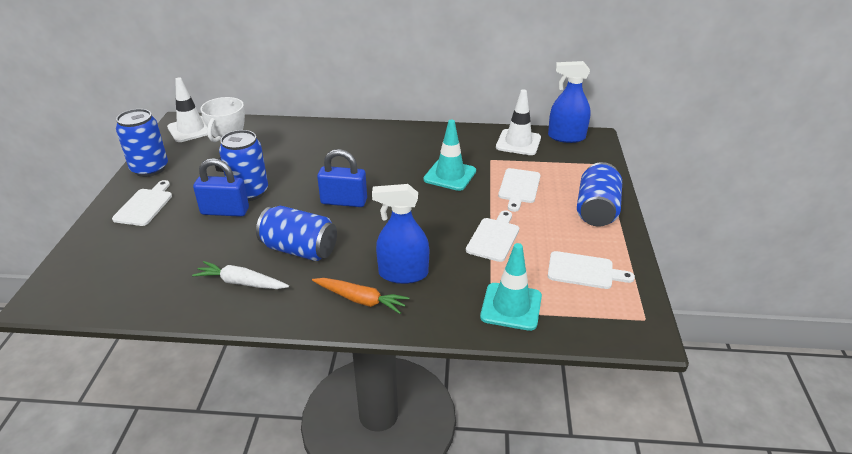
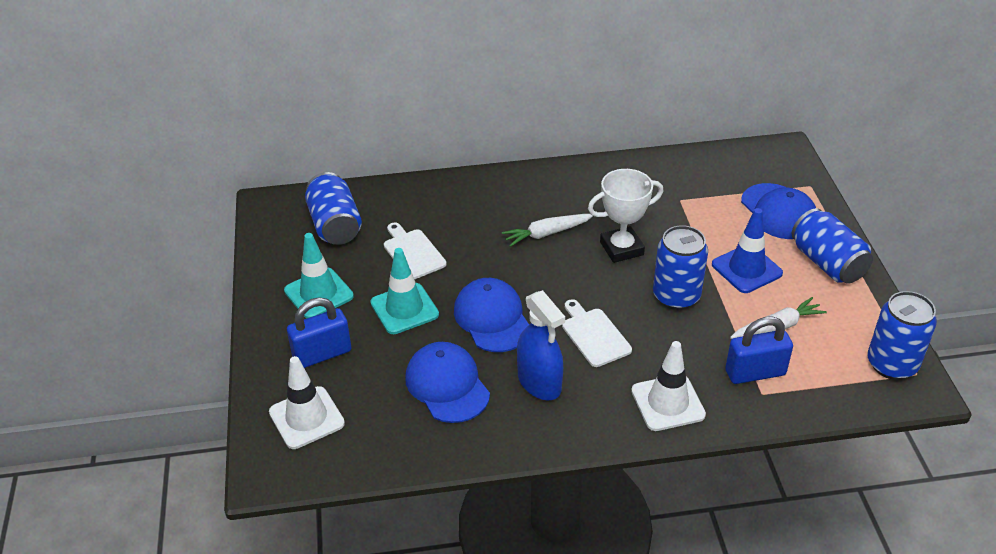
blue cap: 0 -> 3
blue spray bottle: 2 -> 1
blue traffic cone: 0 -> 1
orange carrot: 1 -> 0
white carrot: 1 -> 2
white cutting board: 4 -> 2

